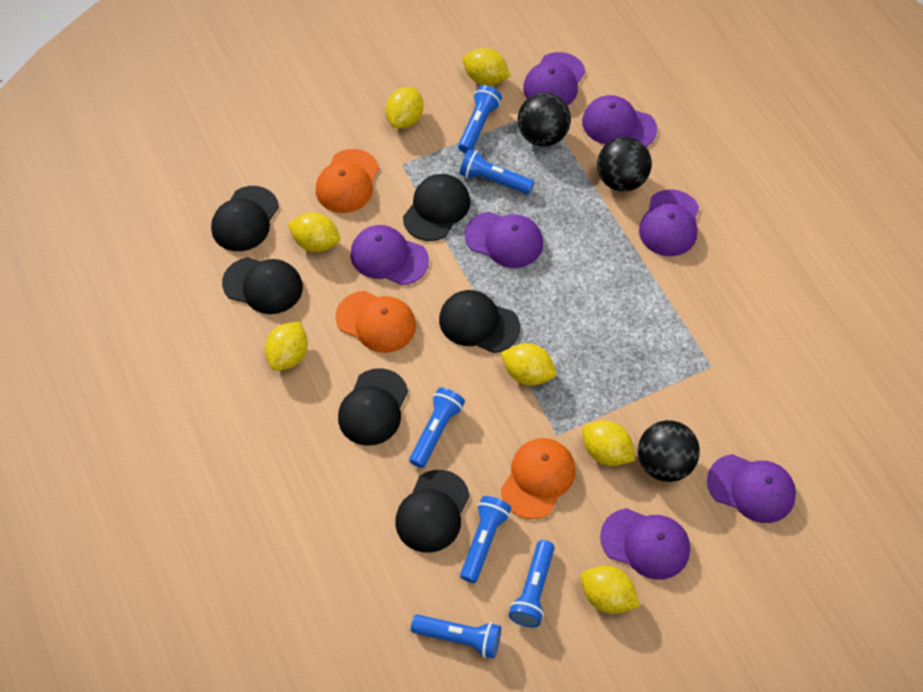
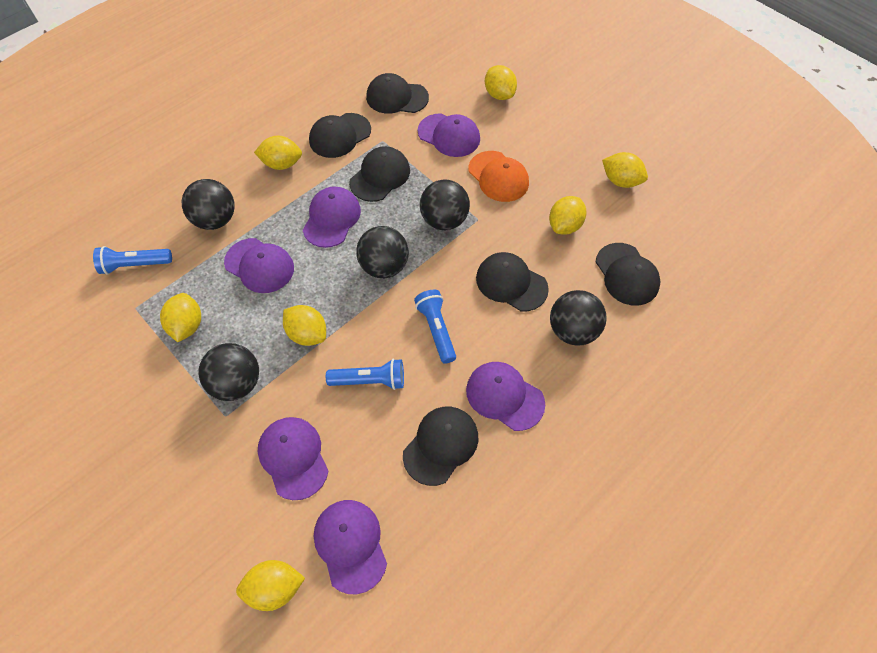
black ball: 3 -> 5
blue flashlight: 6 -> 3
orange cap: 3 -> 1
purple cap: 7 -> 6

